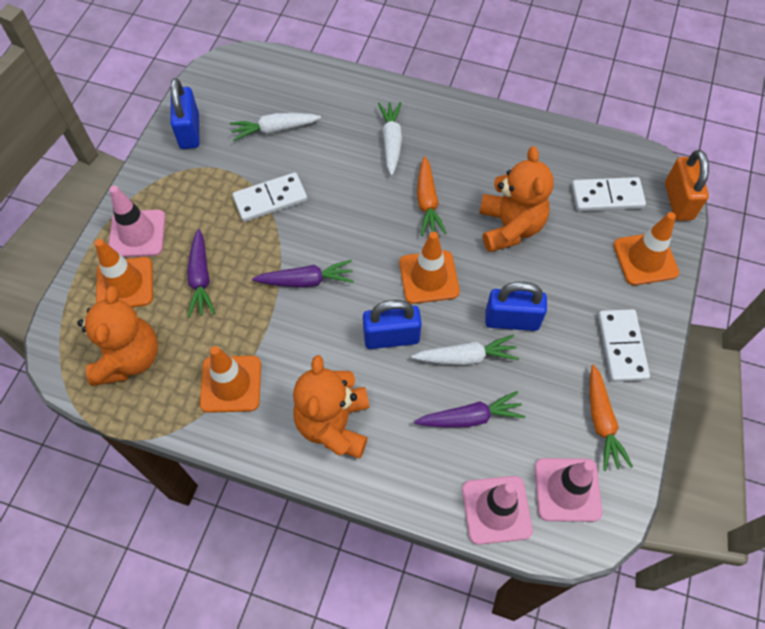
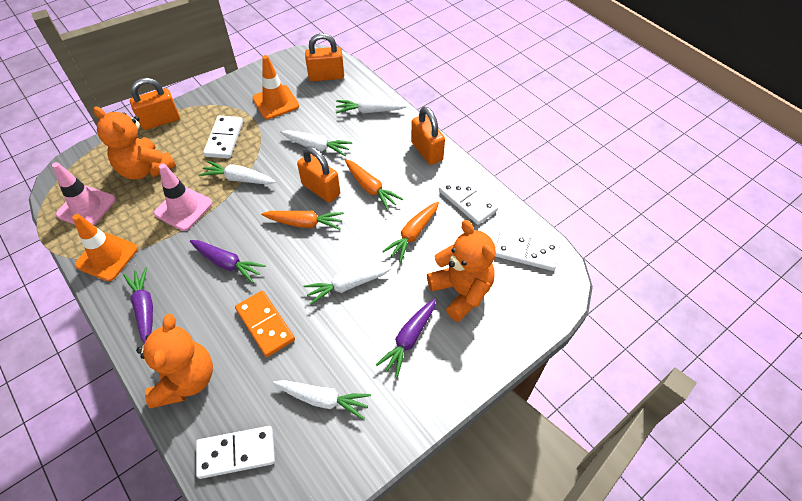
blue padlock: 3 -> 0
orange carrot: 2 -> 3
orange domino: 0 -> 1
orange padlock: 1 -> 4
orange traffic cone: 4 -> 2
pink traffic cone: 3 -> 2
white carrot: 3 -> 5
white domino: 3 -> 4

